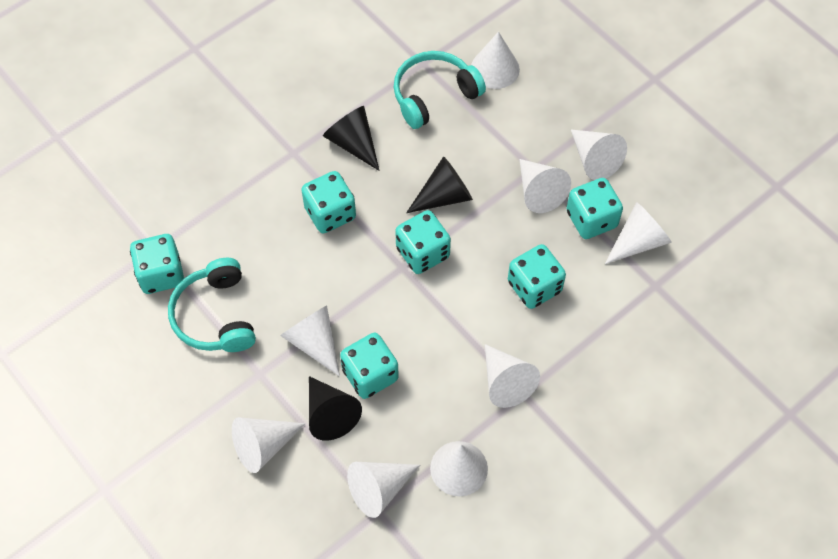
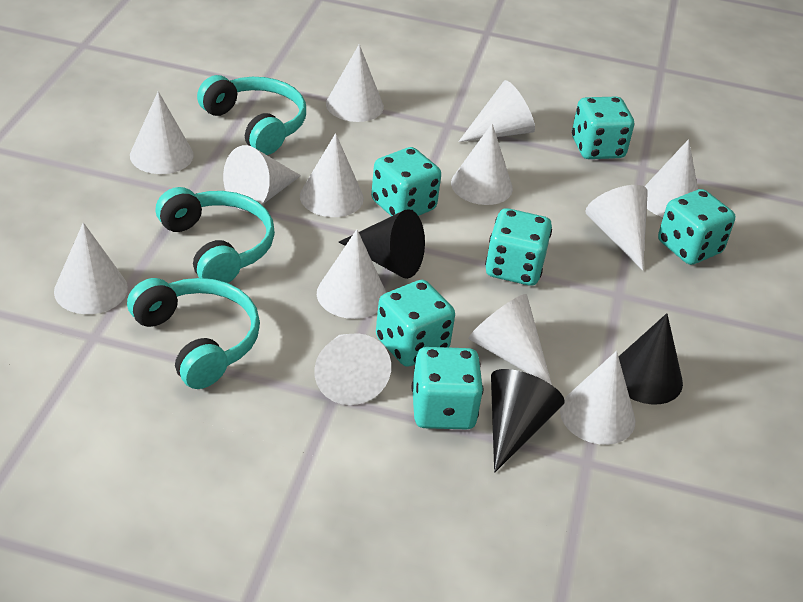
turquoise headphones: 2 -> 3
white cone: 9 -> 13

